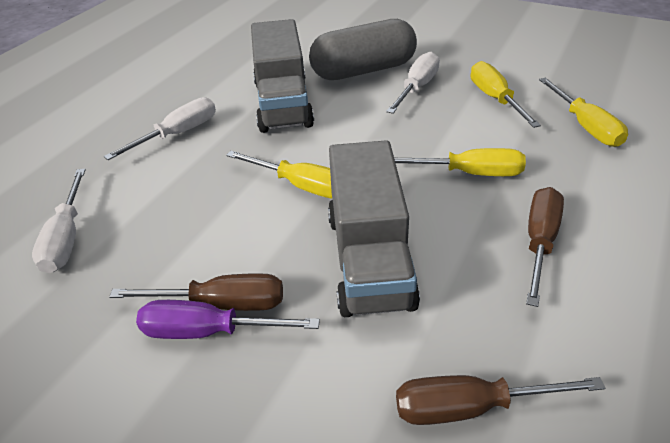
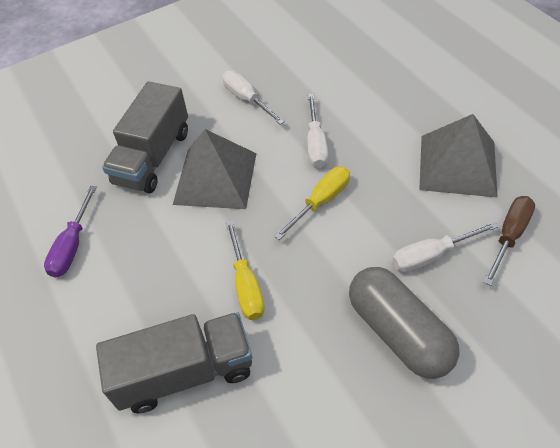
brown screwdriver: 3 -> 1
grey pyramid: 0 -> 2
yellow screwdriver: 4 -> 2

